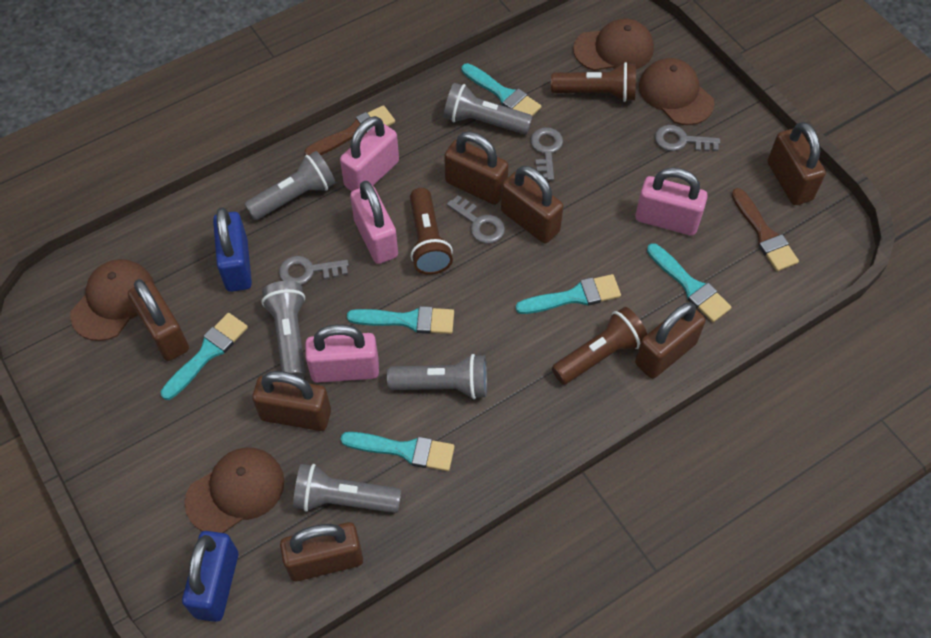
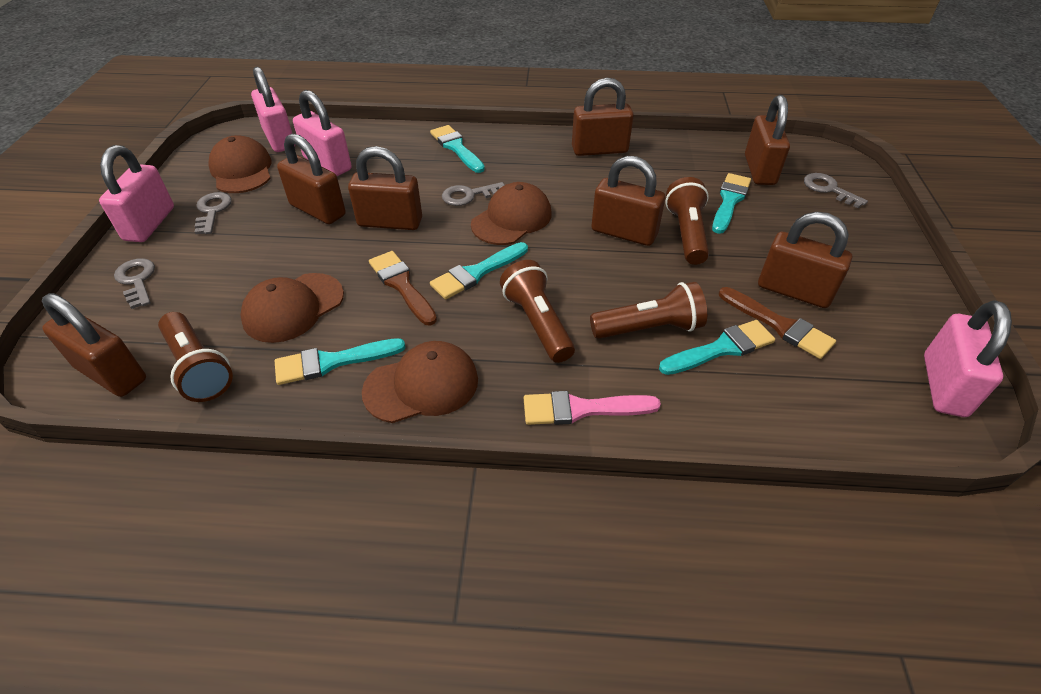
blue padlock: 2 -> 0
brown flashlight: 3 -> 4
grey flashlight: 5 -> 0
pink brush: 0 -> 1
turquoise brush: 6 -> 5

